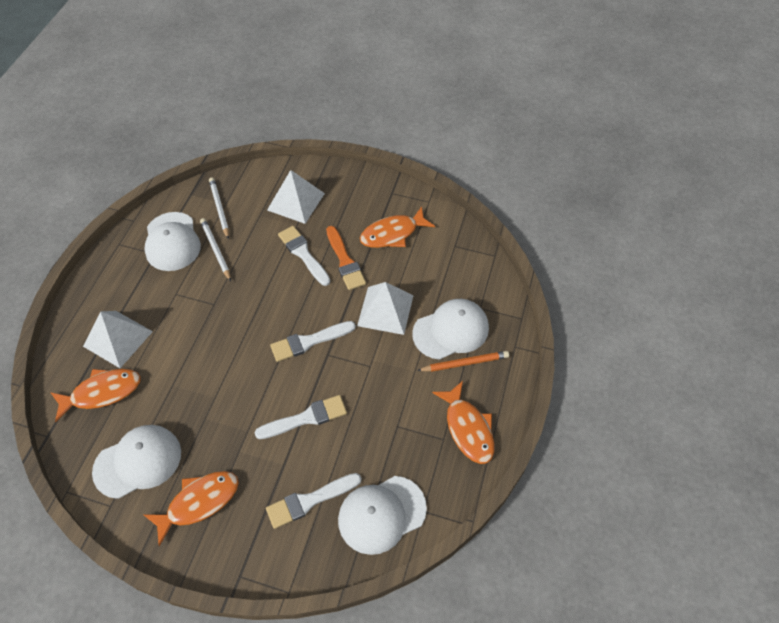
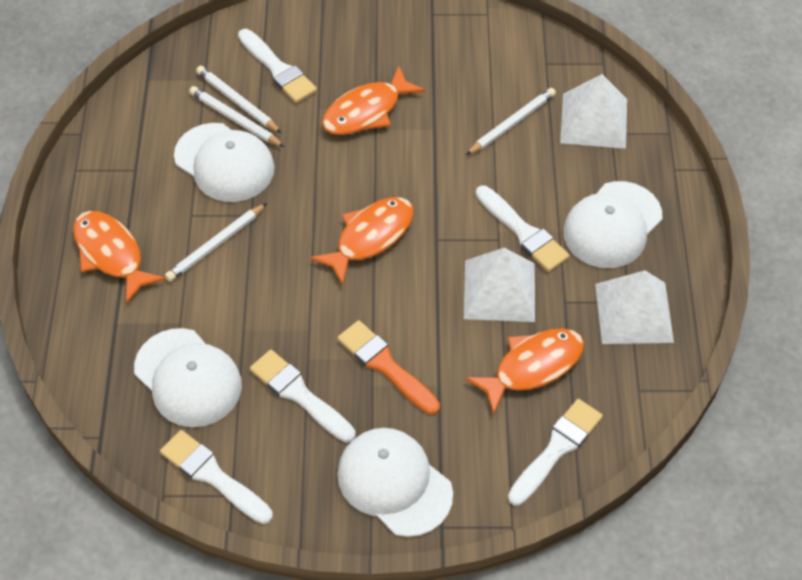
orange pencil: 1 -> 0
white brush: 4 -> 5
white pencil: 2 -> 4

